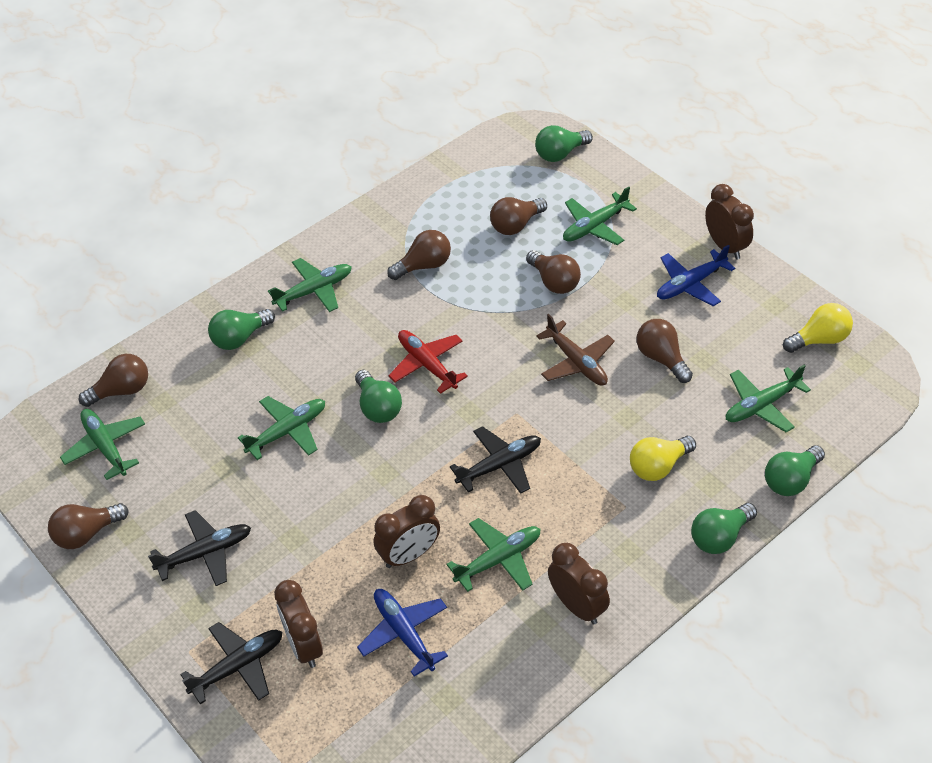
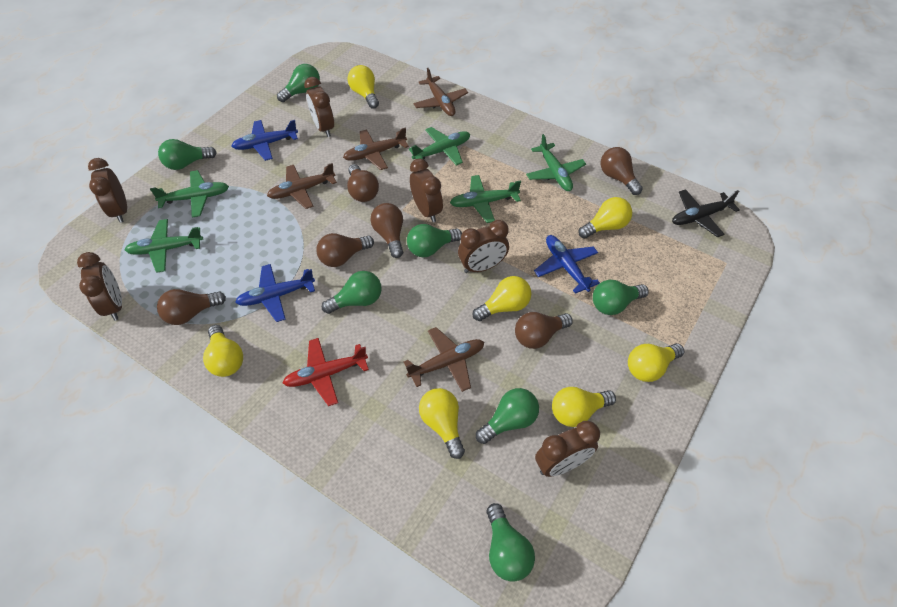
black plane: 3 -> 1
blue plane: 2 -> 3
brown clock: 4 -> 6
brown plane: 1 -> 4
green light bulb: 5 -> 7
green plane: 6 -> 5
yellow light bulb: 2 -> 7

